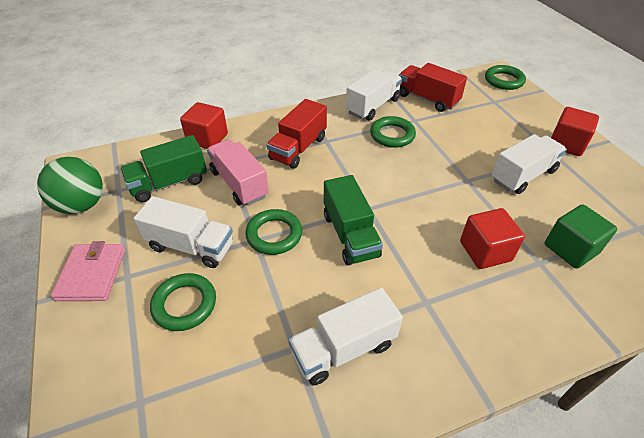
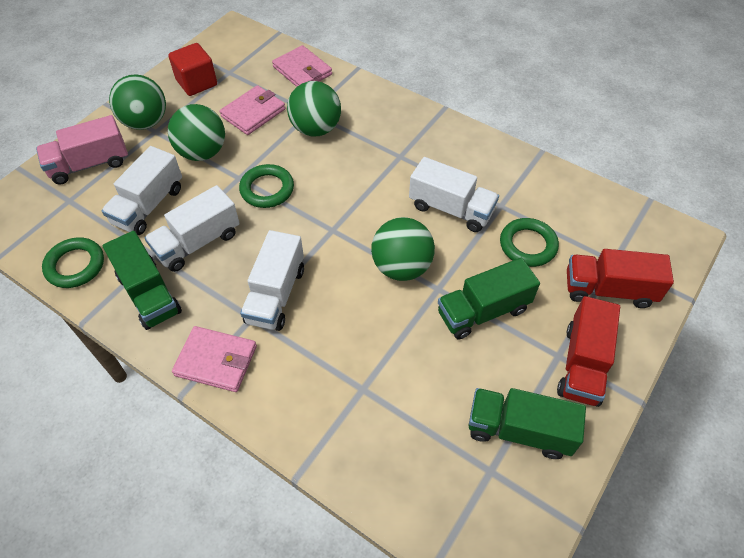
green ball: 1 -> 4
green cube: 1 -> 0
green ring: 4 -> 3
green truck: 2 -> 3
pink wallet: 1 -> 3
red cube: 3 -> 1

